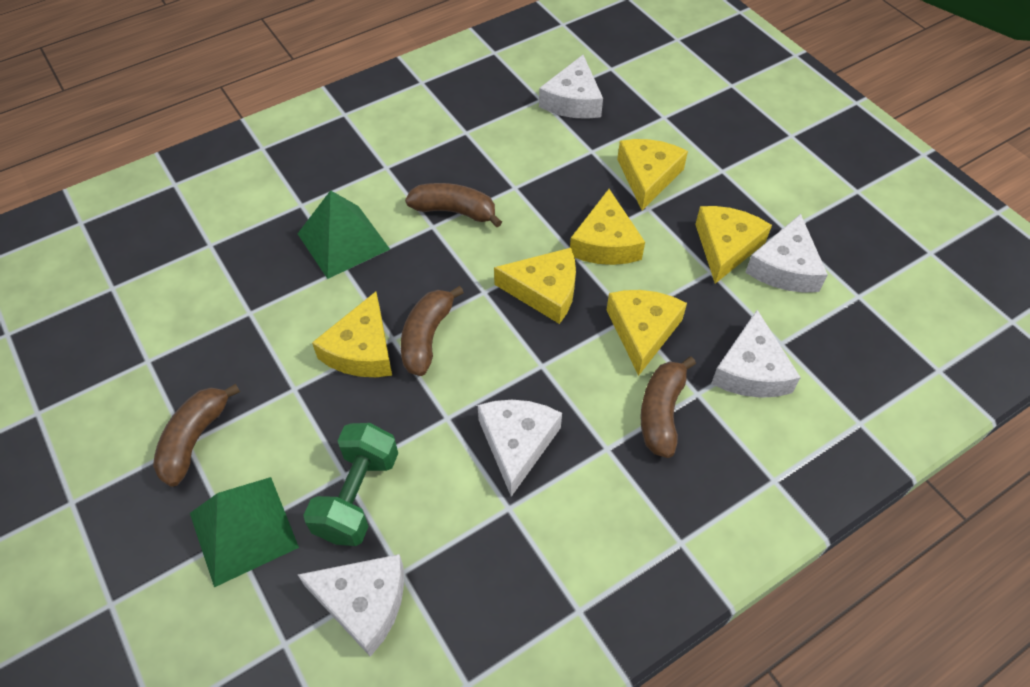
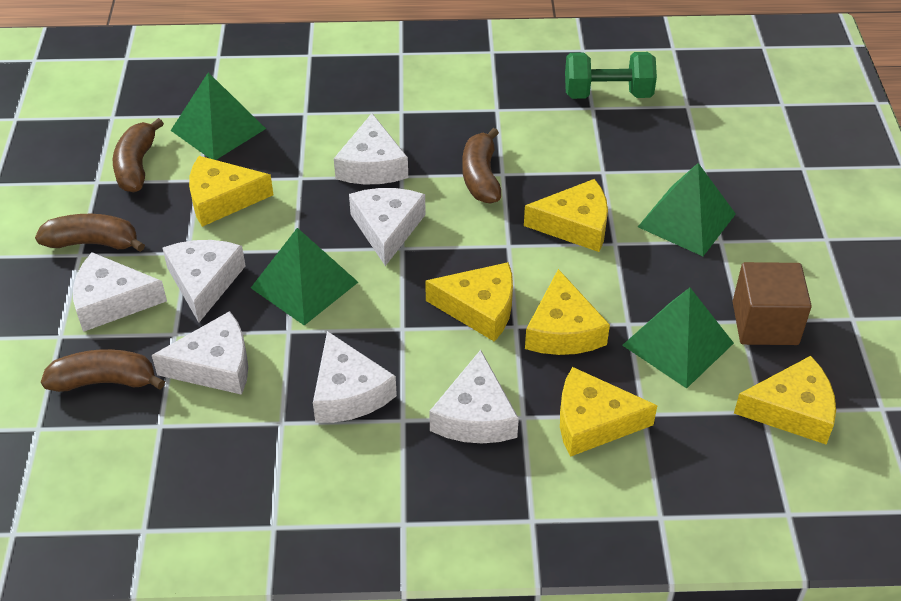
brown cube: 0 -> 1
green pyramid: 2 -> 4
white cheese: 5 -> 7

